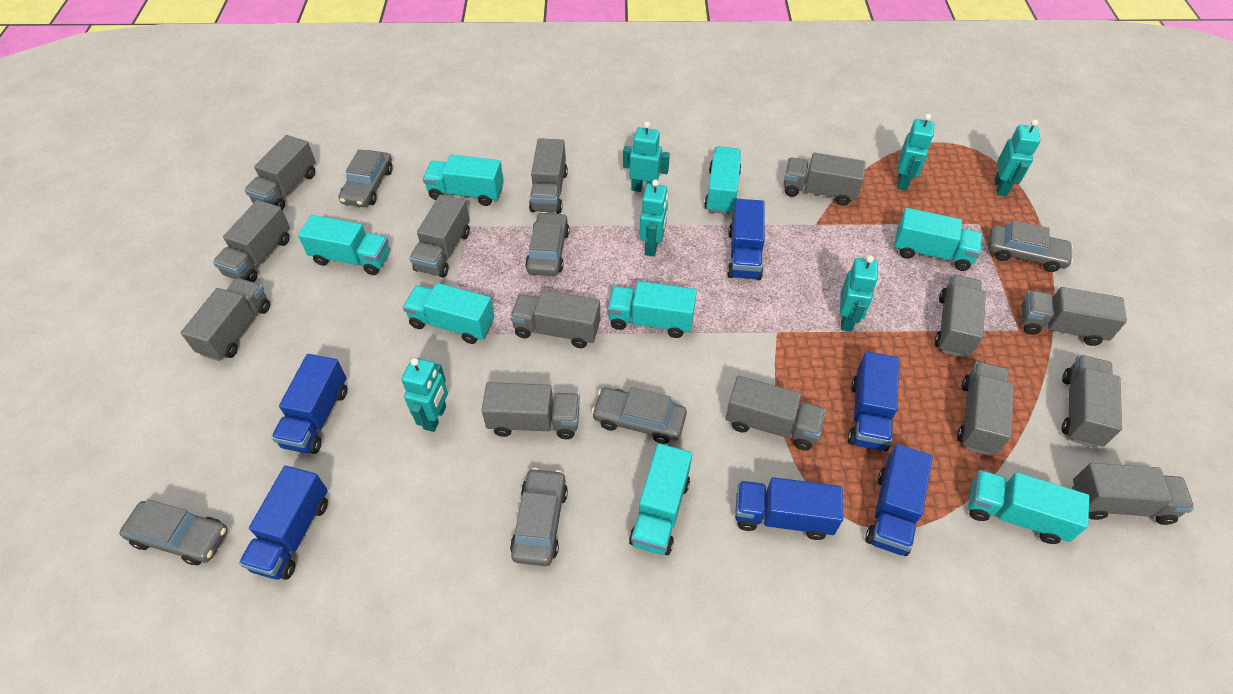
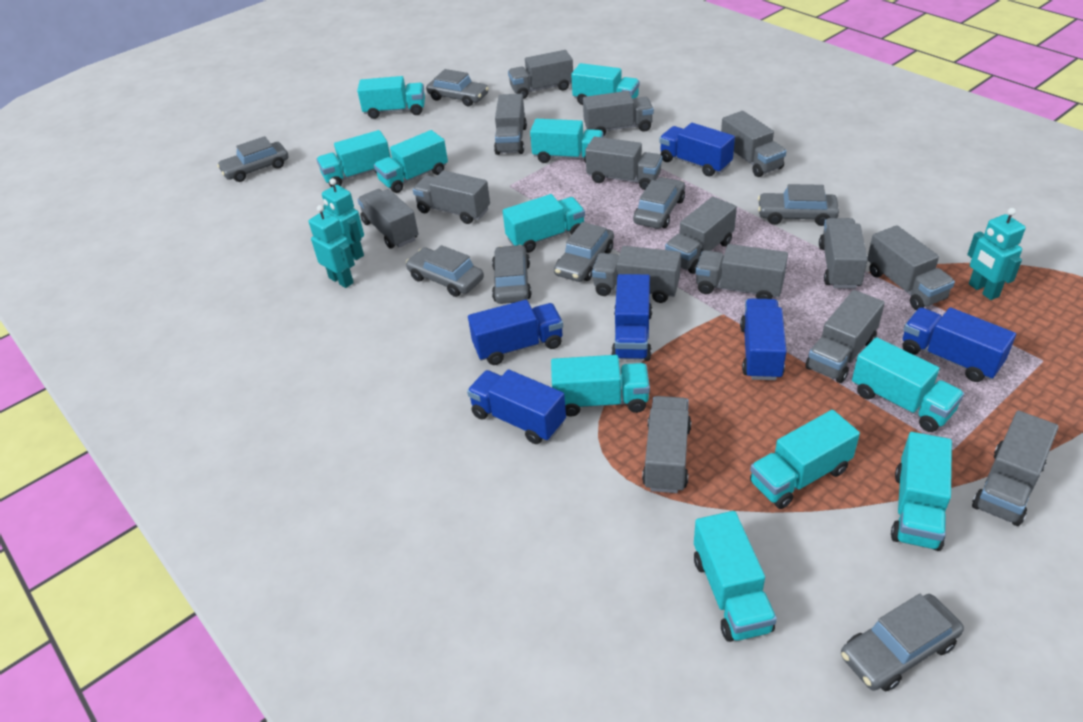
grey car: 6 -> 8
grey truck: 14 -> 15
turquoise robot: 6 -> 3
turquoise truck: 8 -> 11

